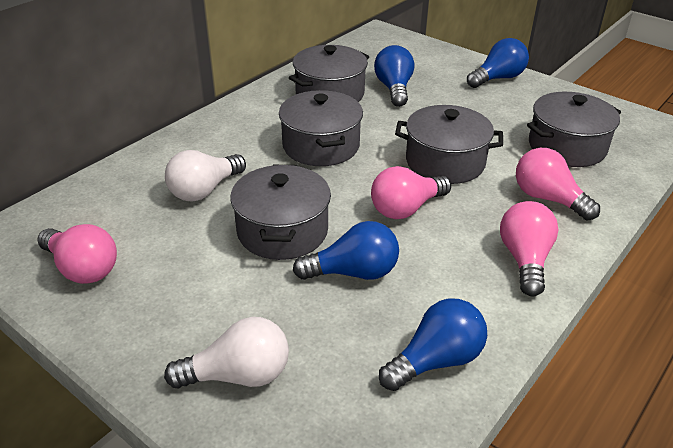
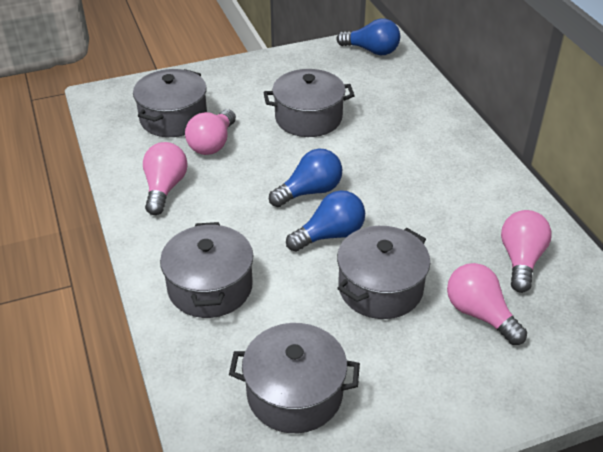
blue light bulb: 4 -> 3
white light bulb: 2 -> 0

